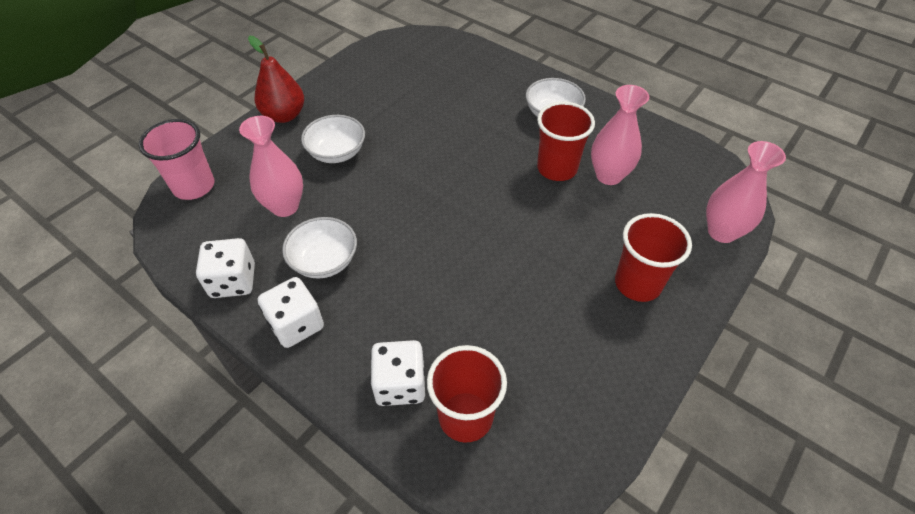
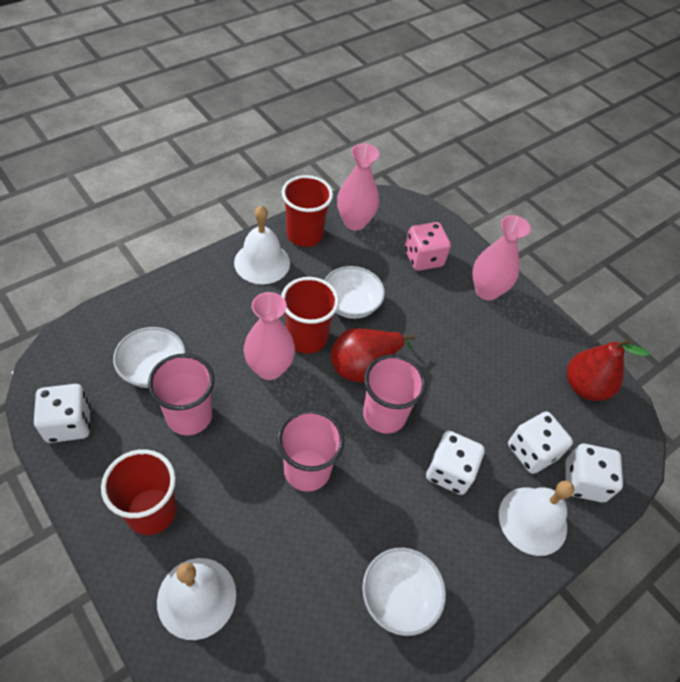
pink cup: 1 -> 3
pink dice: 0 -> 1
red pear: 1 -> 2
white bell: 0 -> 3
white dice: 3 -> 4

